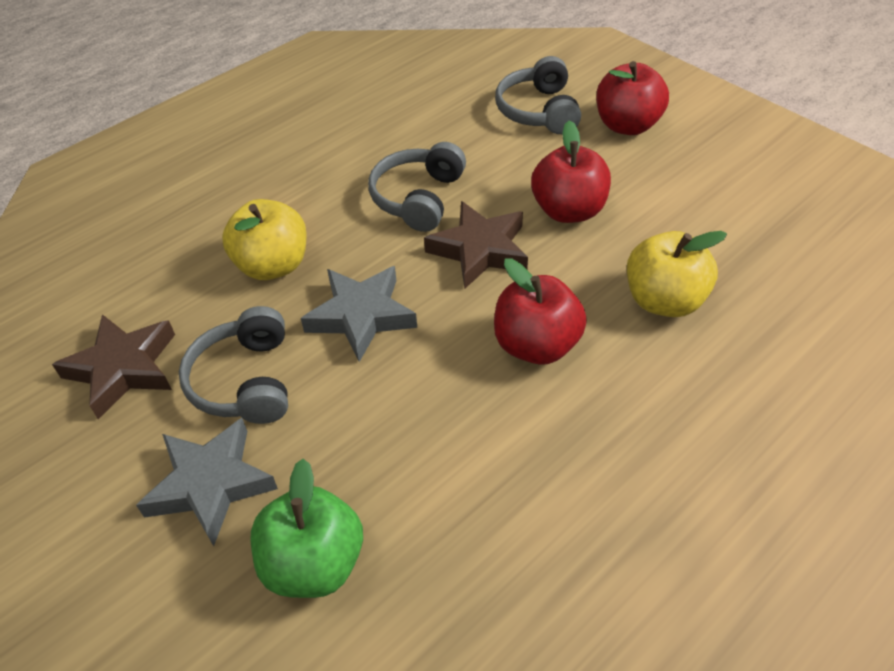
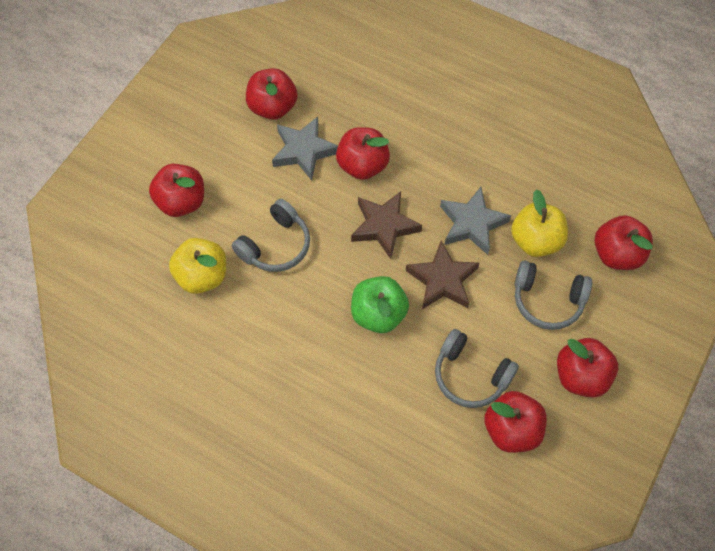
red apple: 3 -> 6

